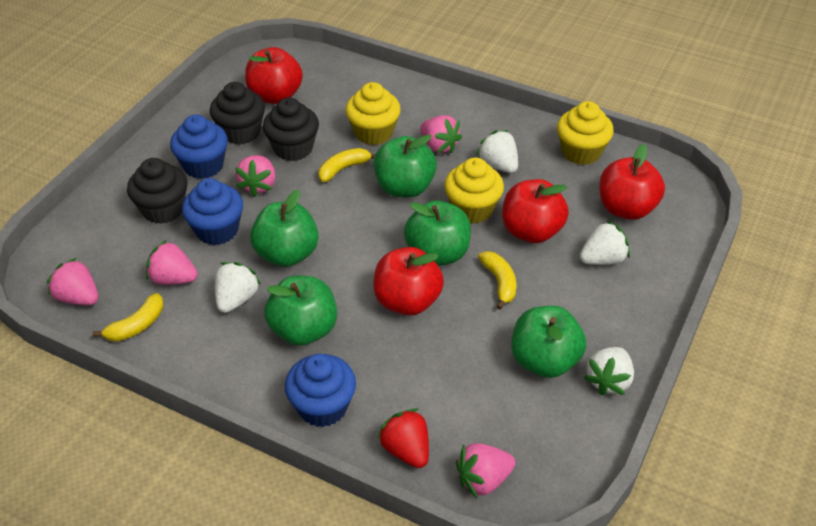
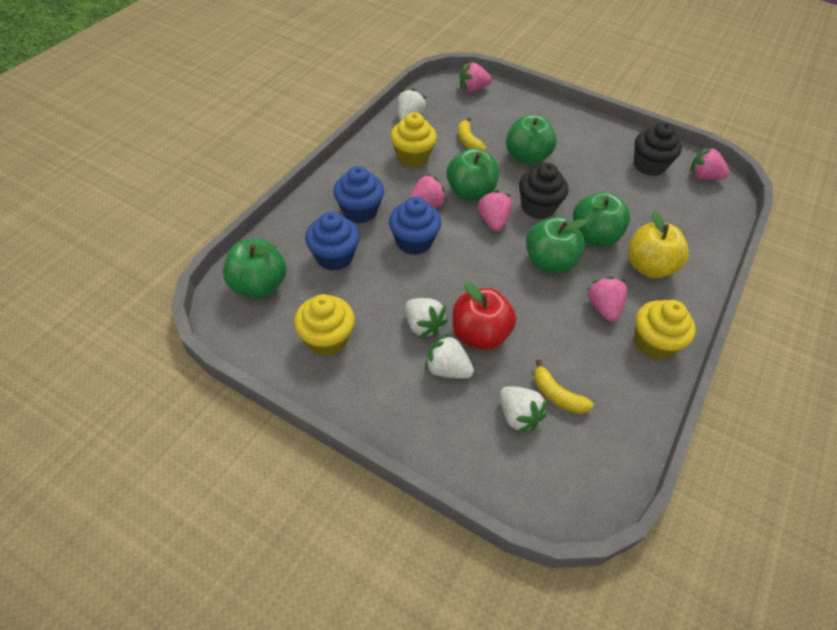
black cupcake: 3 -> 2
red apple: 4 -> 1
red strawberry: 1 -> 0
yellow apple: 0 -> 1
yellow banana: 3 -> 2

